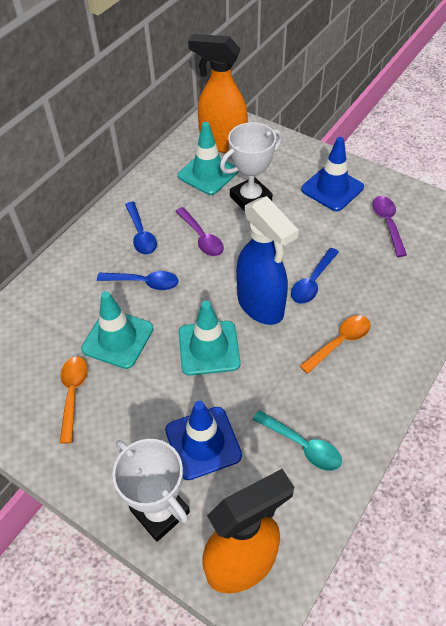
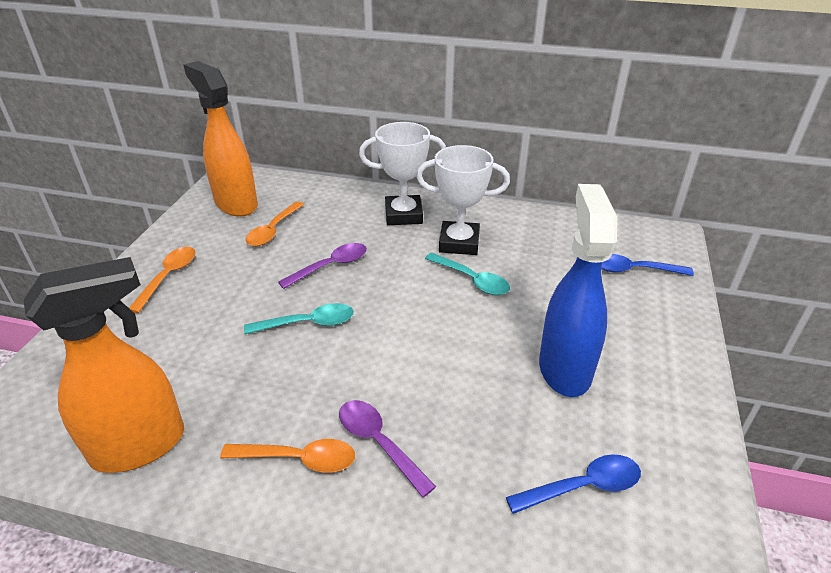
blue spoon: 3 -> 2
blue traffic cone: 2 -> 0
orange spoon: 2 -> 3
turquoise spoon: 1 -> 2
turquoise traffic cone: 3 -> 0

